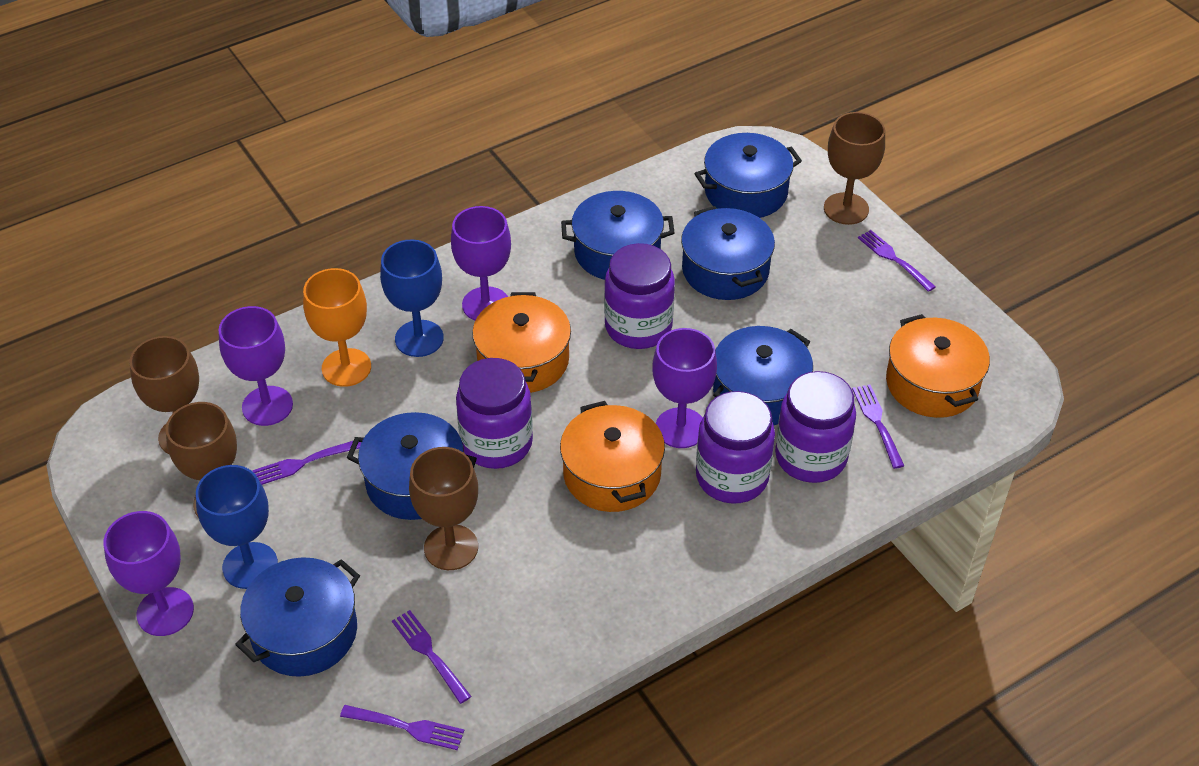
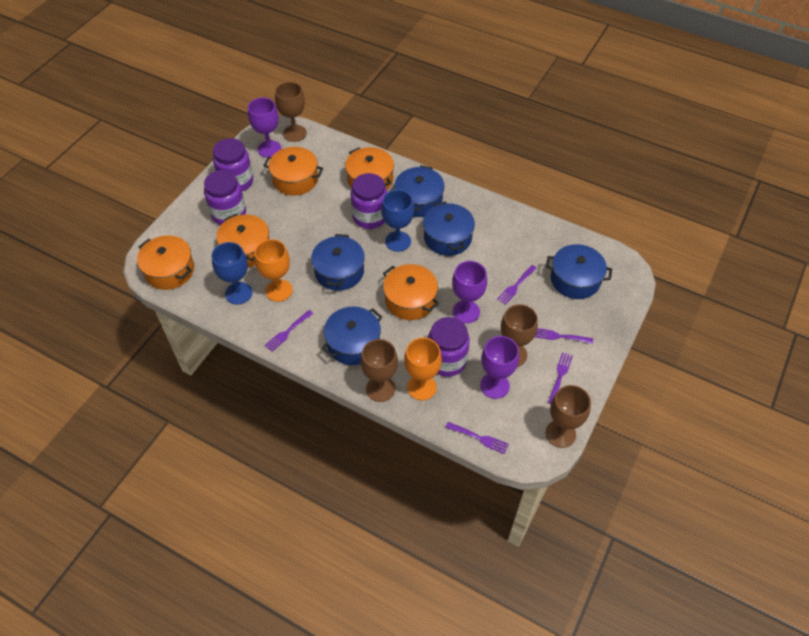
blue pot: 6 -> 5
orange goblet: 1 -> 2
orange pot: 3 -> 5
purple goblet: 4 -> 3

